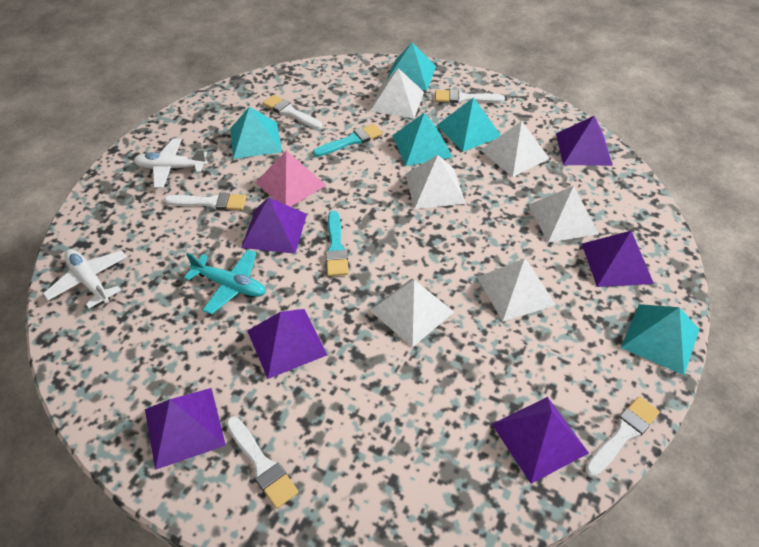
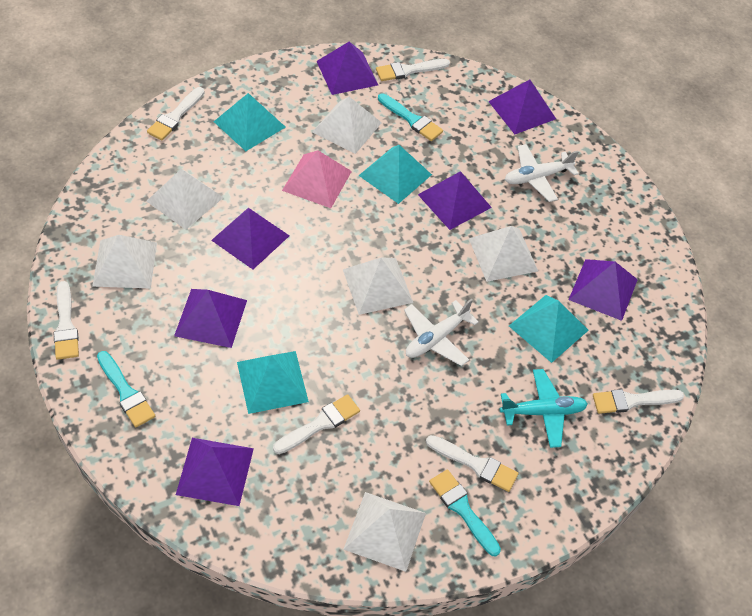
purple pyramid: 6 -> 7
turquoise brush: 2 -> 3
turquoise pyramid: 5 -> 4
white brush: 5 -> 6

